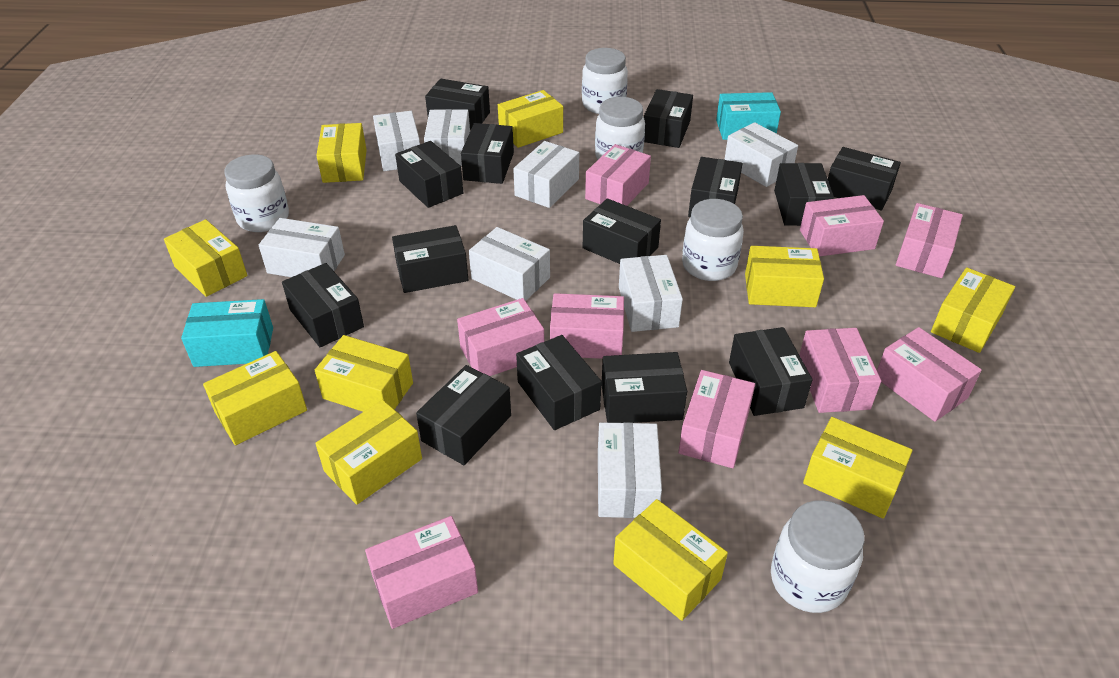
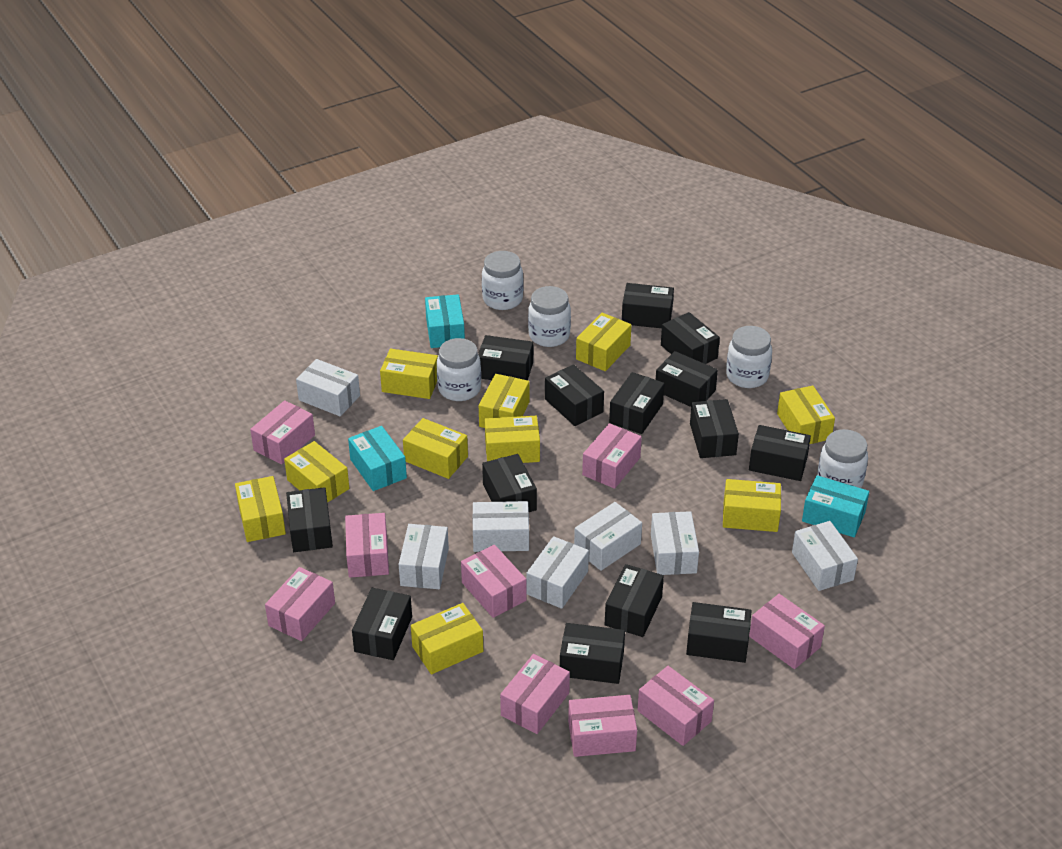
turquoise box: 2 -> 3
white box: 8 -> 7

